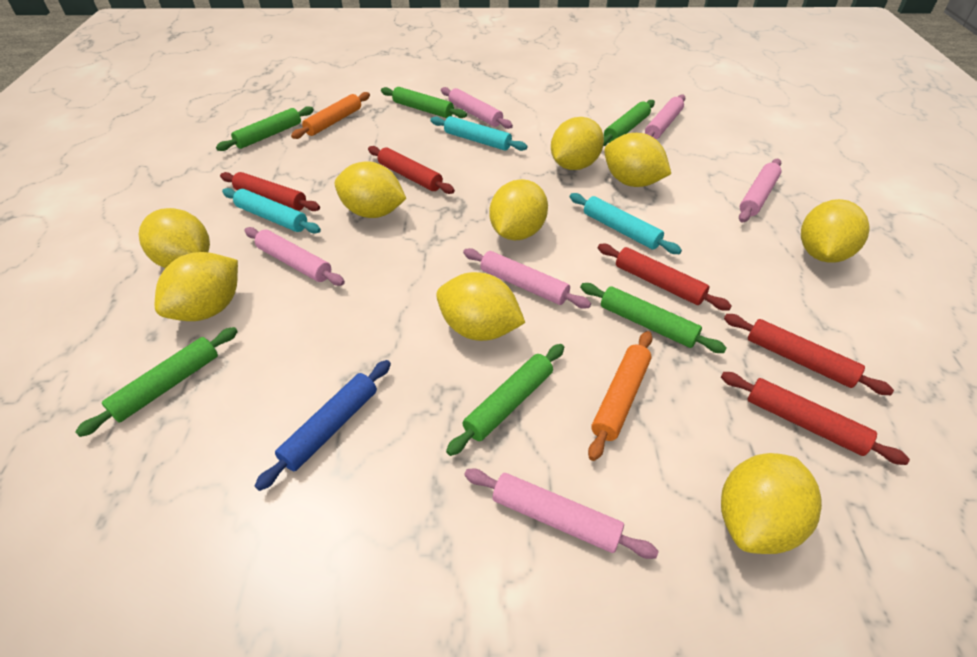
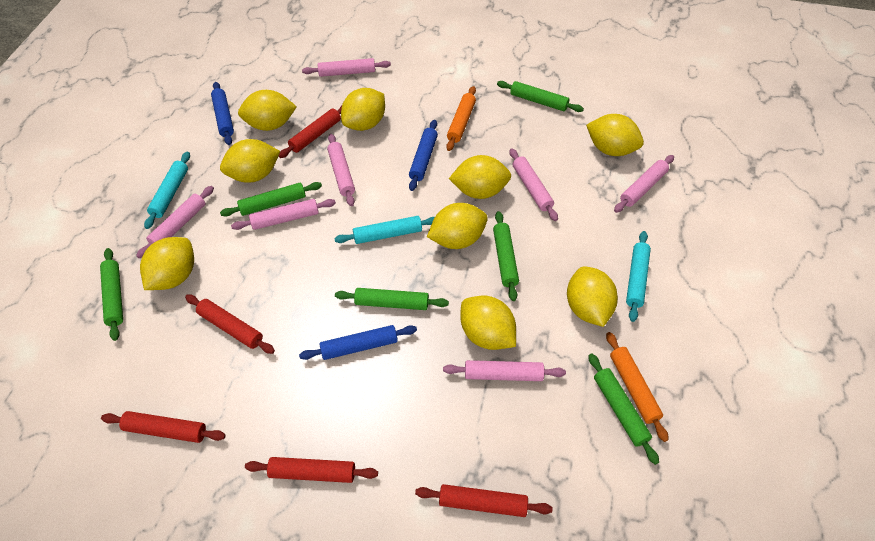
blue rolling pin: 1 -> 3
pink rolling pin: 6 -> 7

